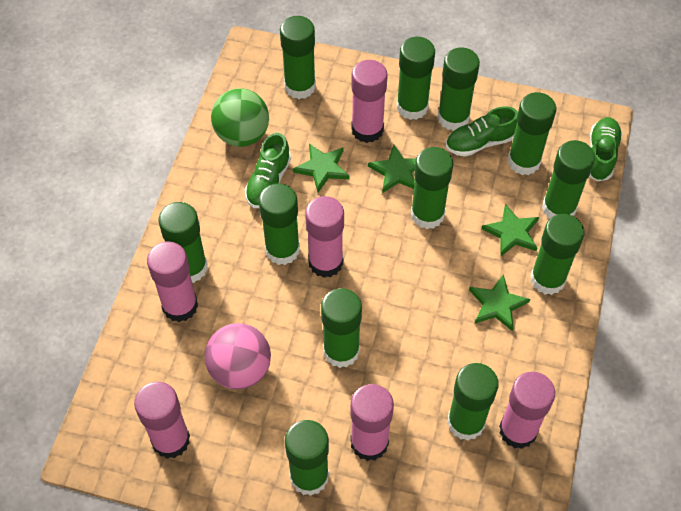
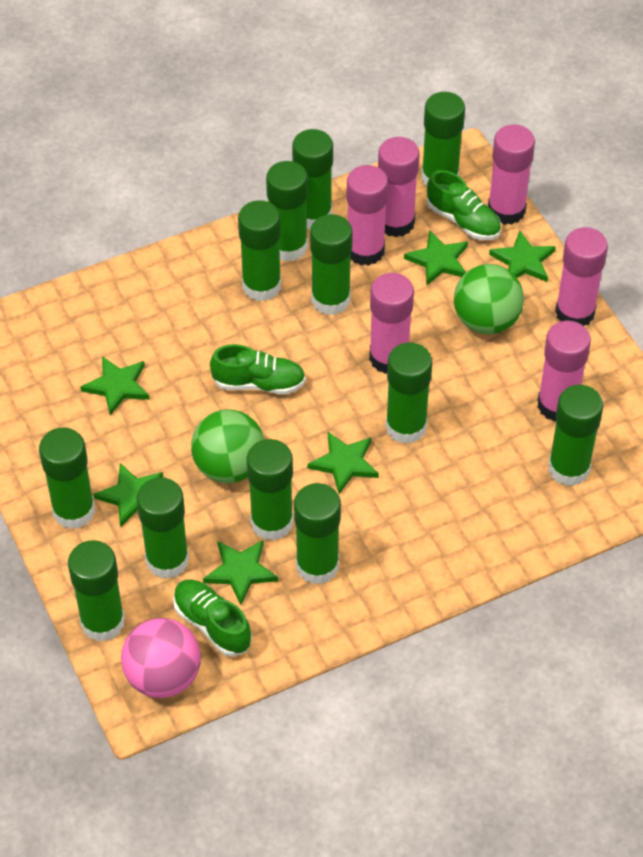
green ball: 1 -> 2
green star: 4 -> 6

